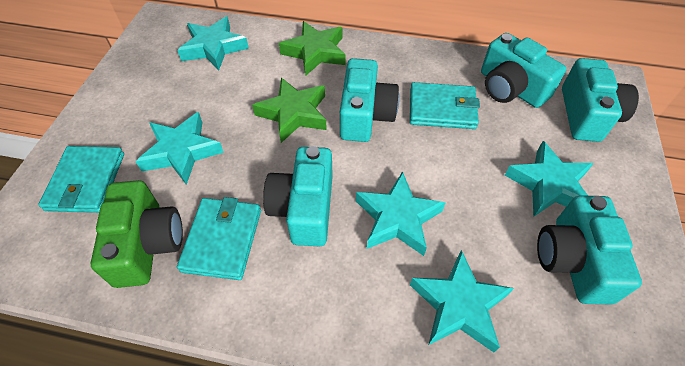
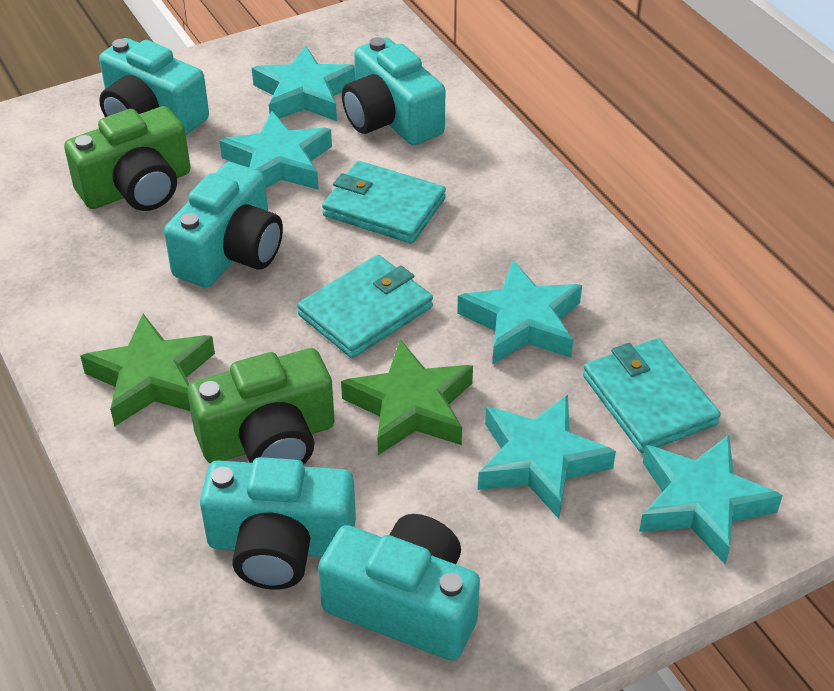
green camera: 1 -> 2

